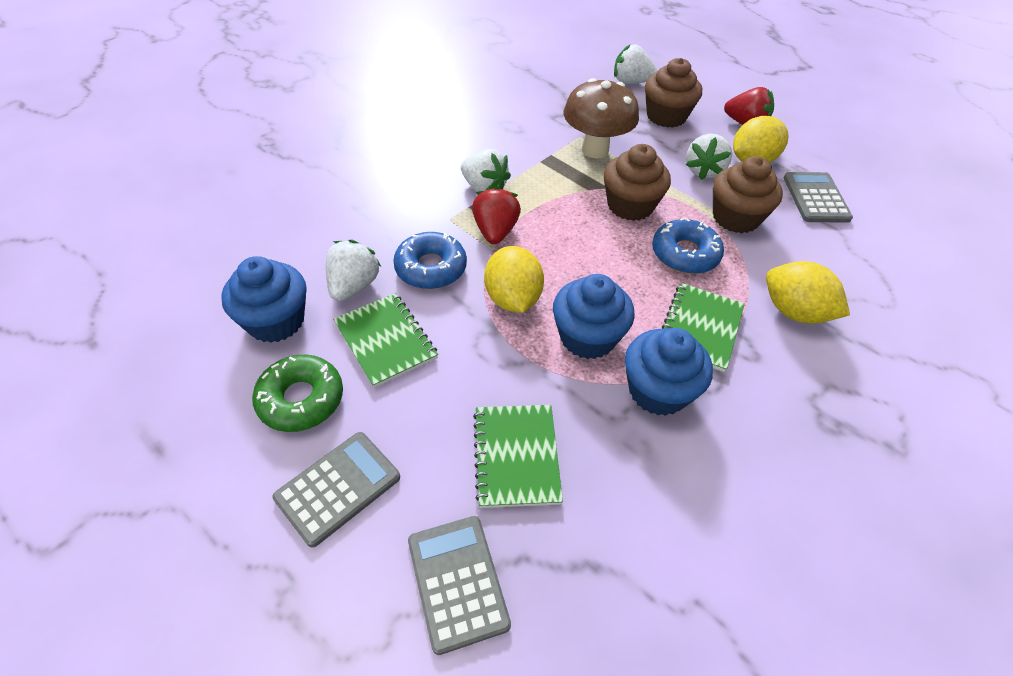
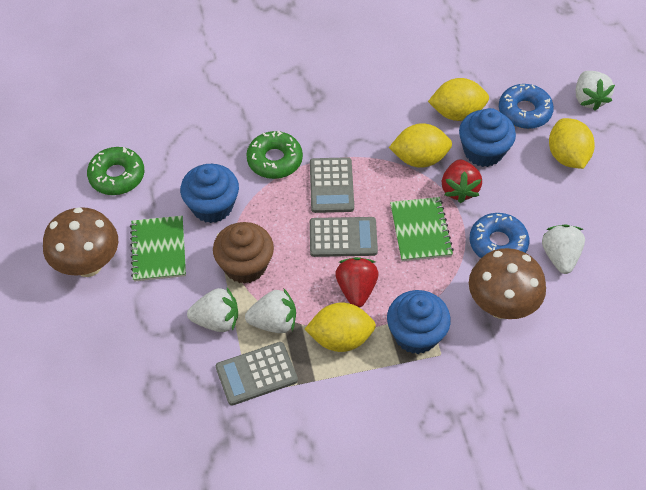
brown cupcake: 3 -> 1
brown mushroom: 1 -> 2
green donut: 1 -> 2
green notebook: 3 -> 2
yellow lemon: 3 -> 4

